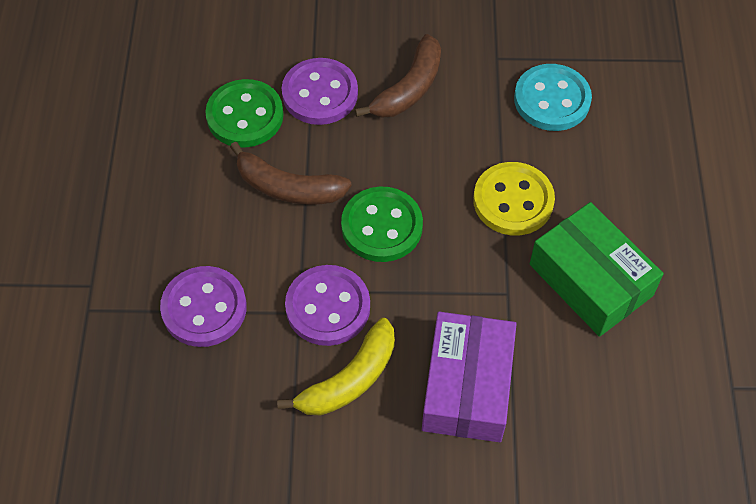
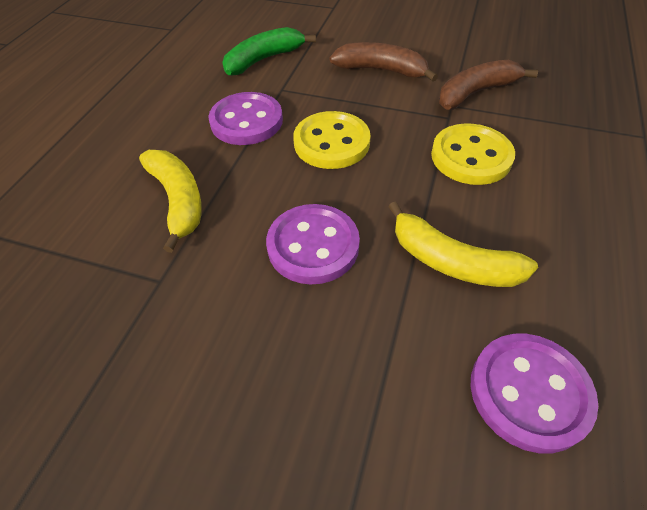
green banana: 0 -> 1
green box: 1 -> 0
green button: 2 -> 0
purple box: 1 -> 0
turquoise button: 1 -> 0
yellow banana: 1 -> 2
yellow button: 1 -> 2

